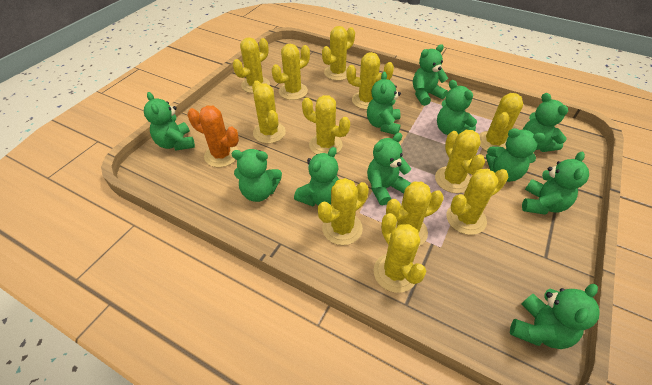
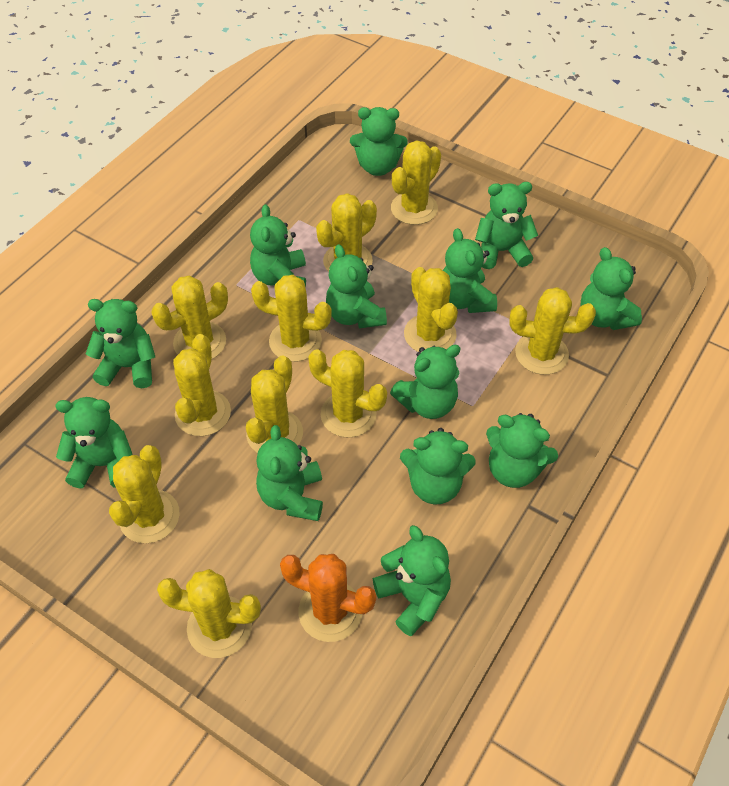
green teddy bear: 11 -> 13
yellow cactus: 12 -> 11

